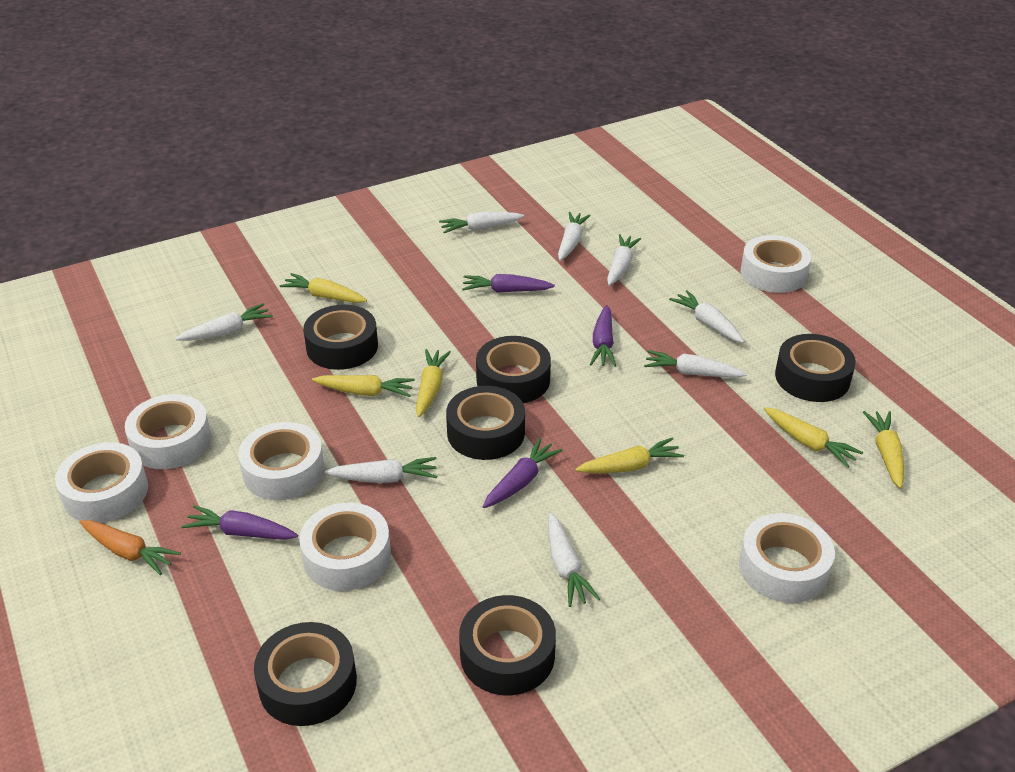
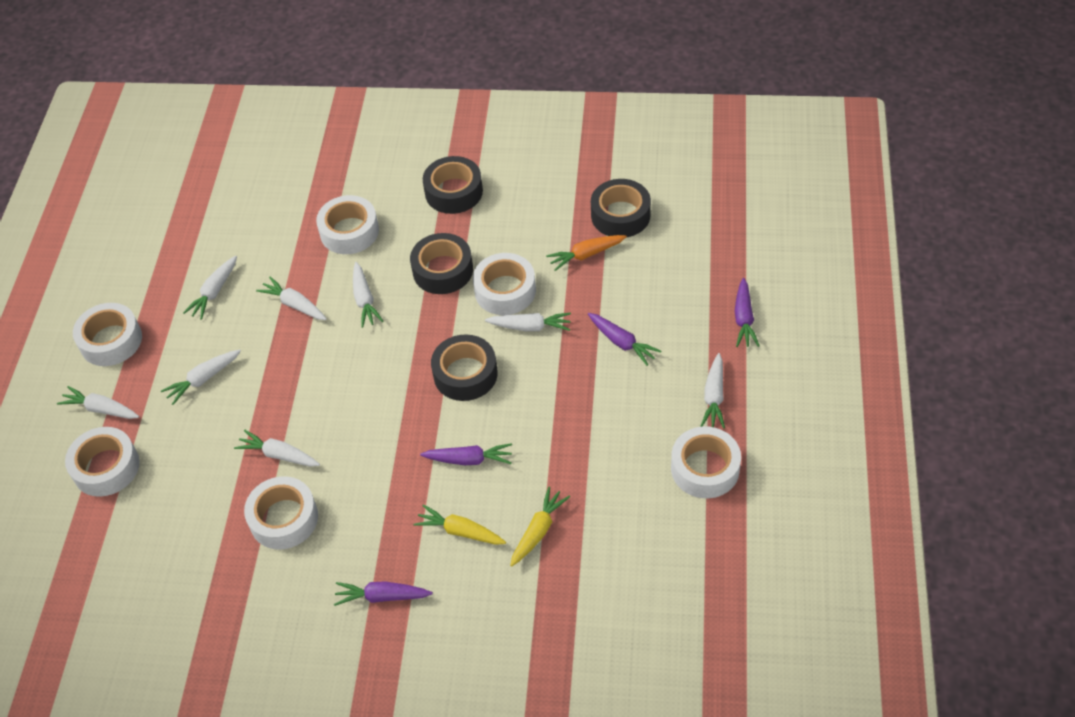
black tape: 6 -> 4
yellow carrot: 6 -> 2

